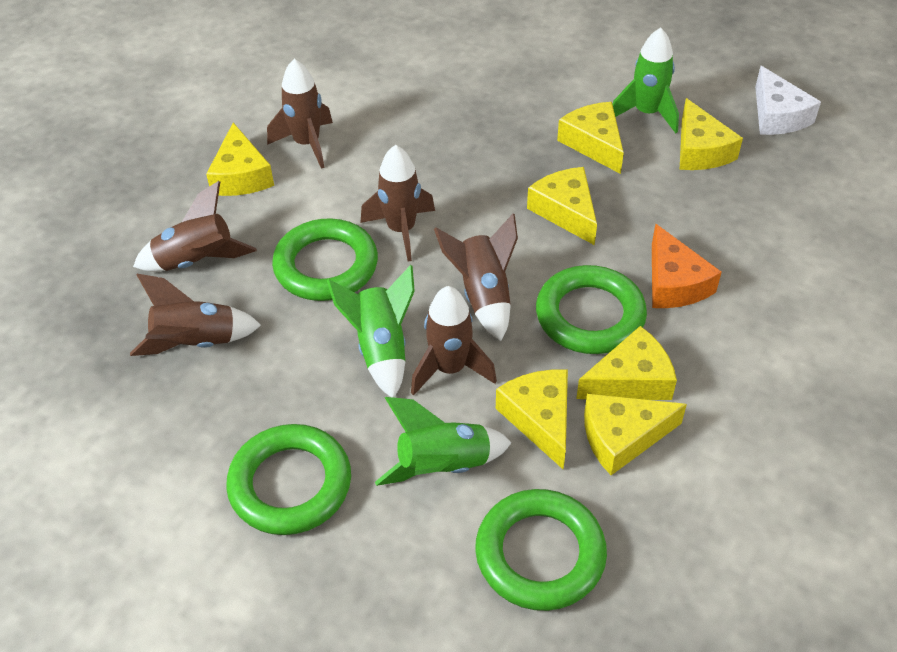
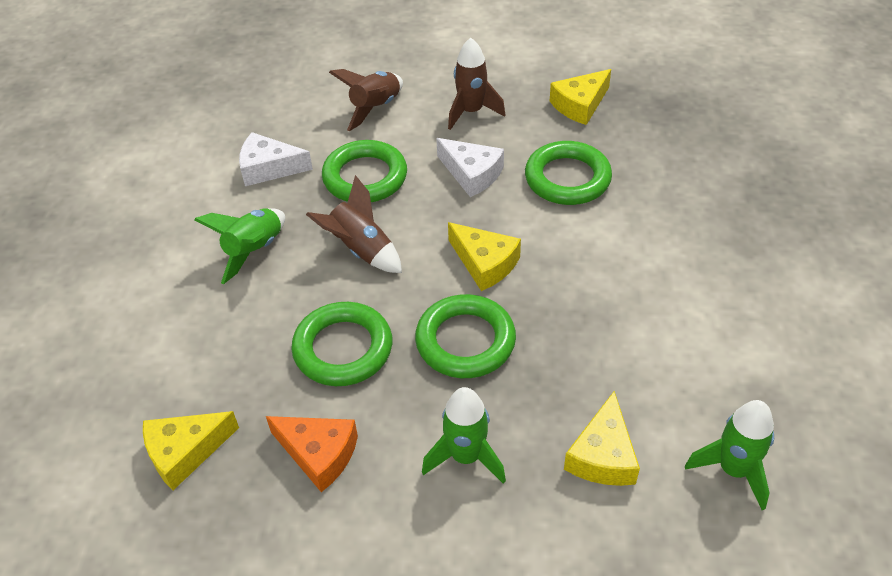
brown rocket: 6 -> 3
white cheese: 1 -> 2
yellow cheese: 7 -> 4

